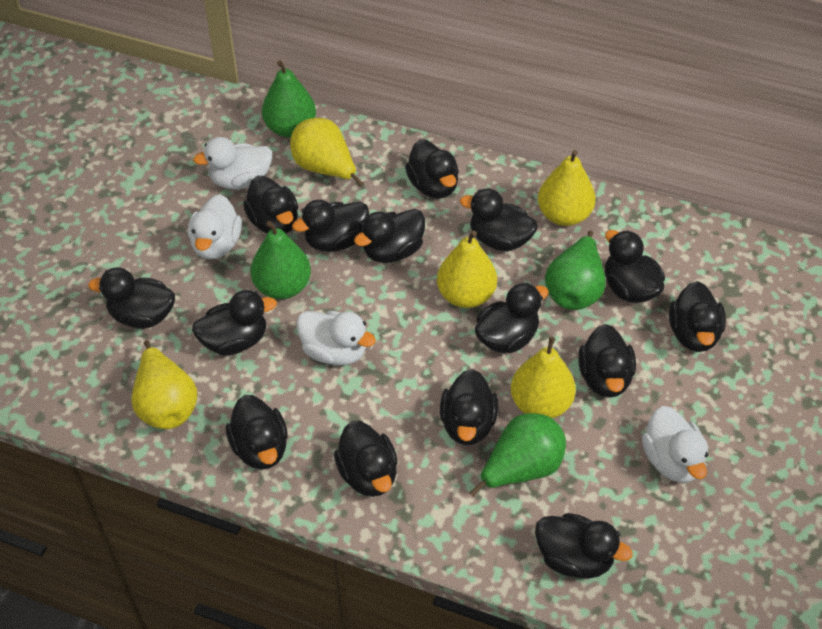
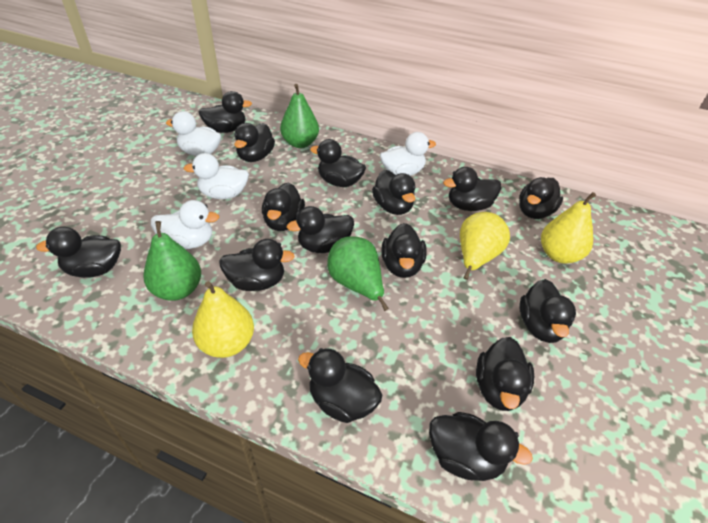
green pear: 4 -> 3
yellow pear: 5 -> 3

